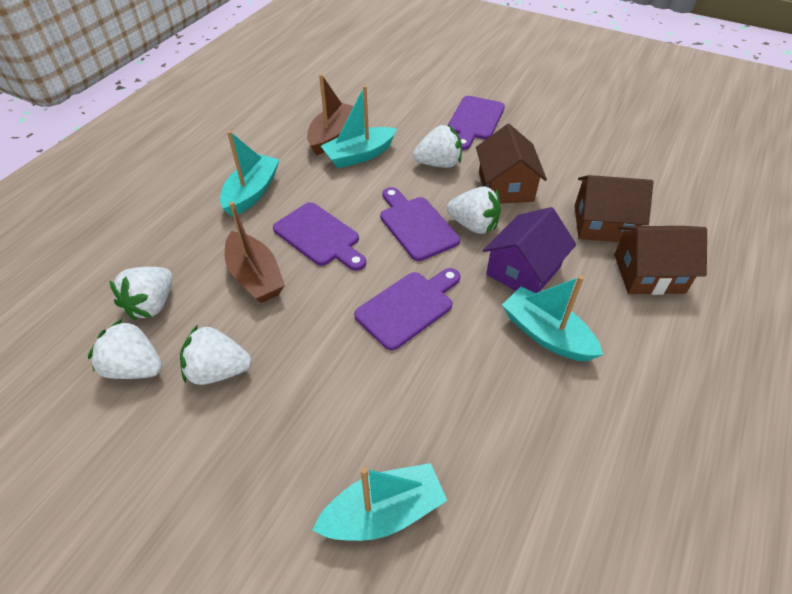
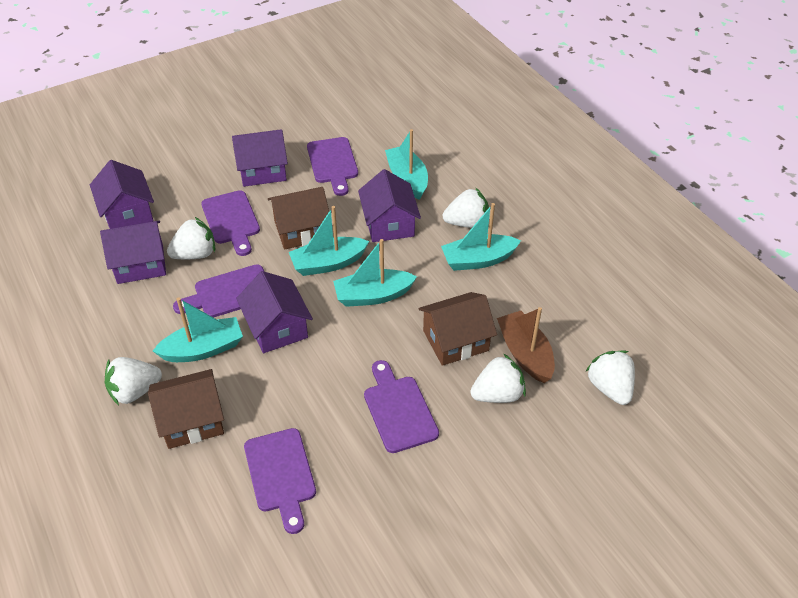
brown boat: 2 -> 1
purple cutting board: 4 -> 5
purple house: 1 -> 5
turquoise boat: 4 -> 5

